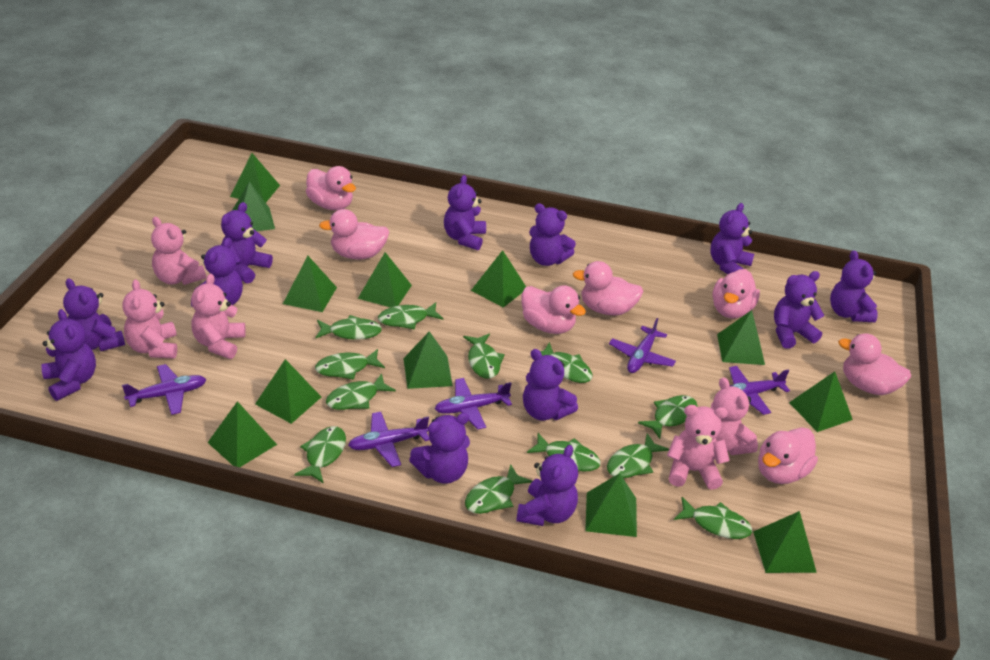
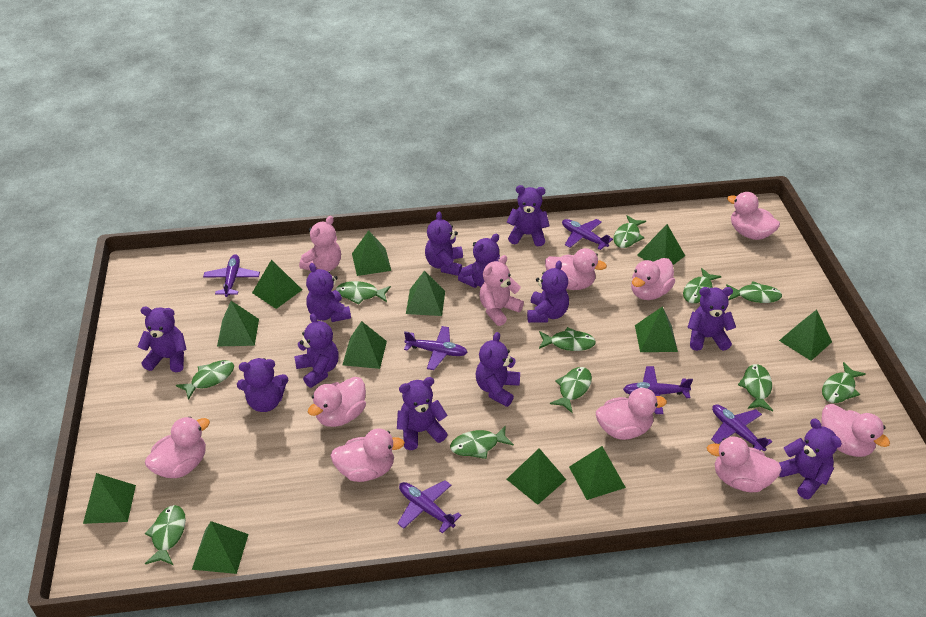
green fish: 12 -> 11
pink duck: 7 -> 9
pink teddy bear: 5 -> 2
purple plane: 5 -> 6

